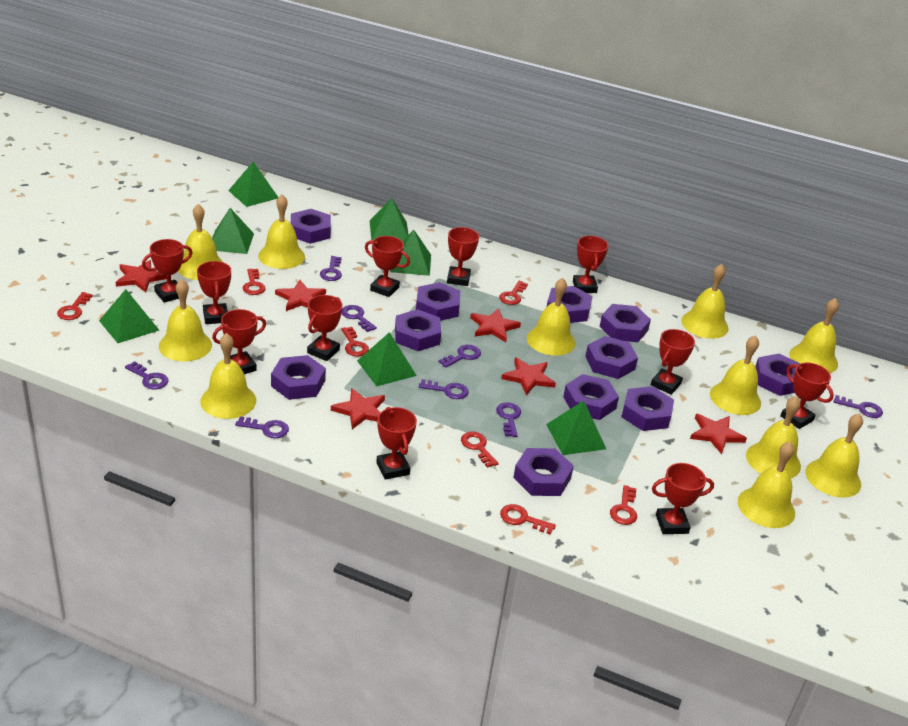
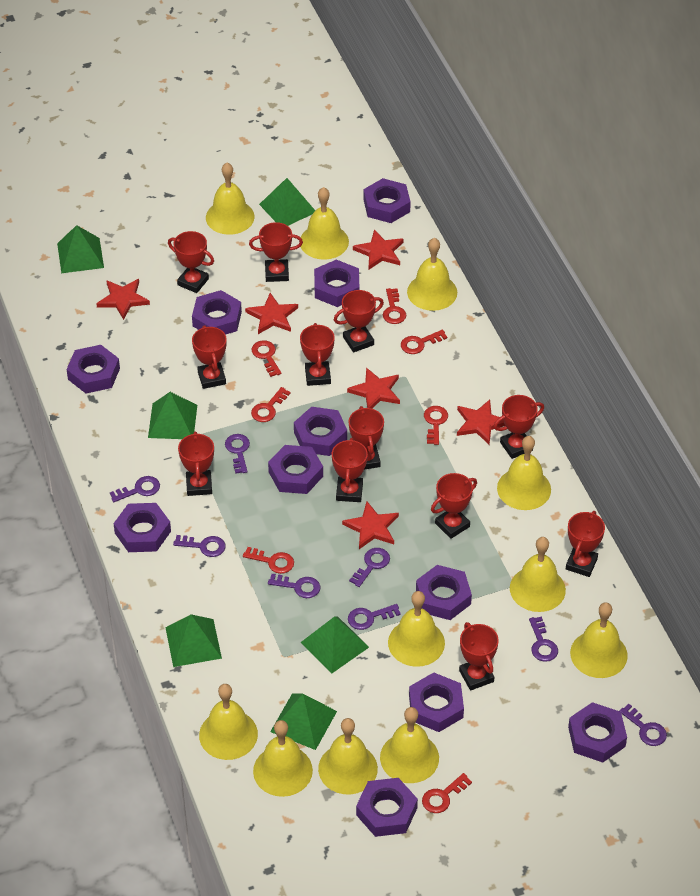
green pyramid: 7 -> 6
red trophy: 11 -> 12

